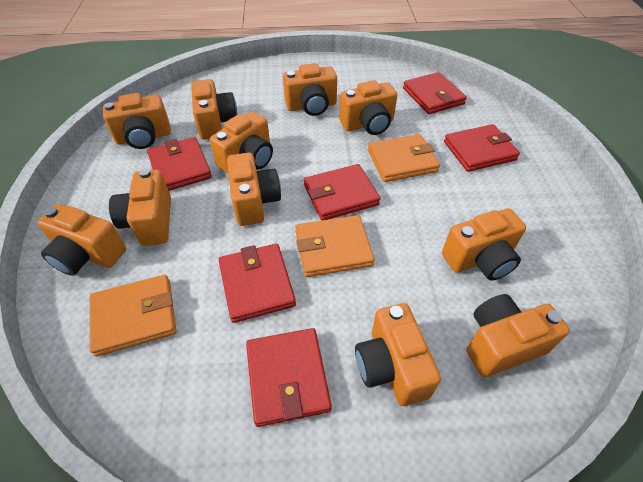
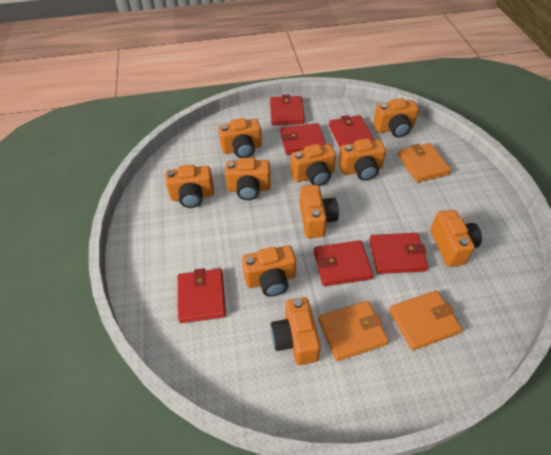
orange camera: 11 -> 10

